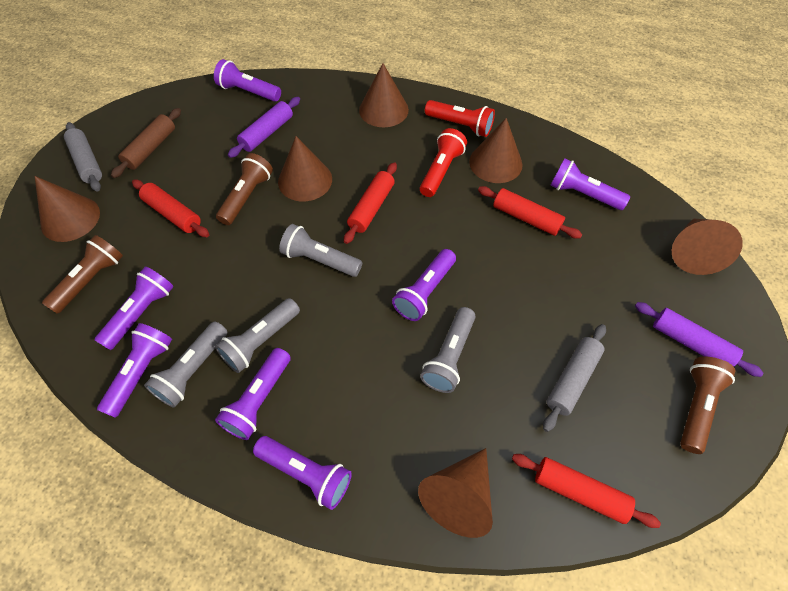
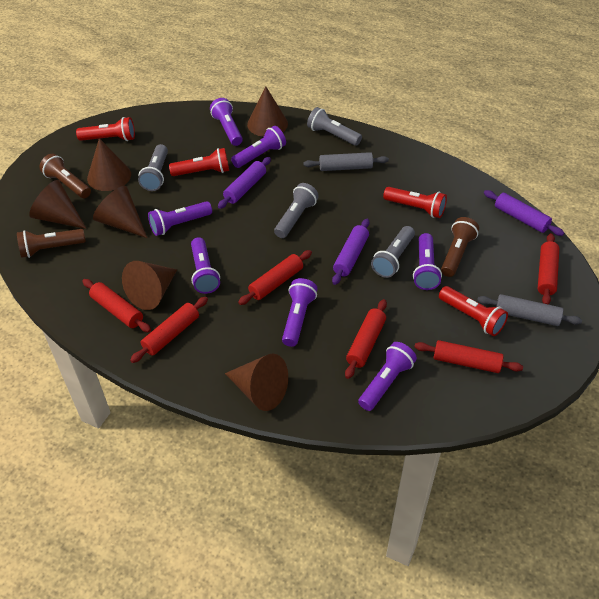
brown rolling pin: 1 -> 0
purple rolling pin: 2 -> 3
red flashlight: 2 -> 4
red rolling pin: 4 -> 6

